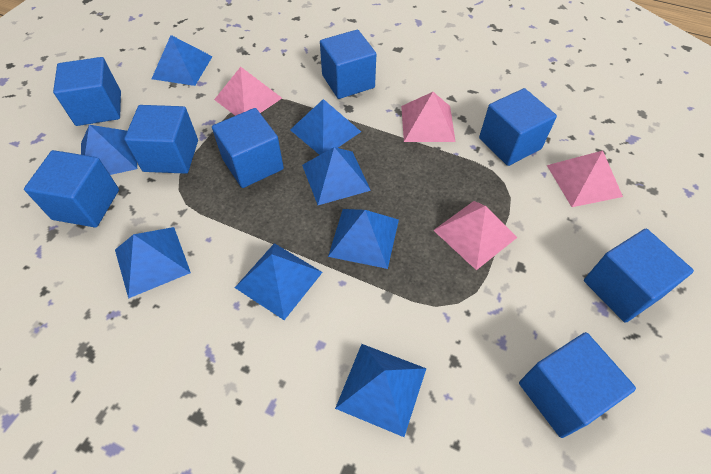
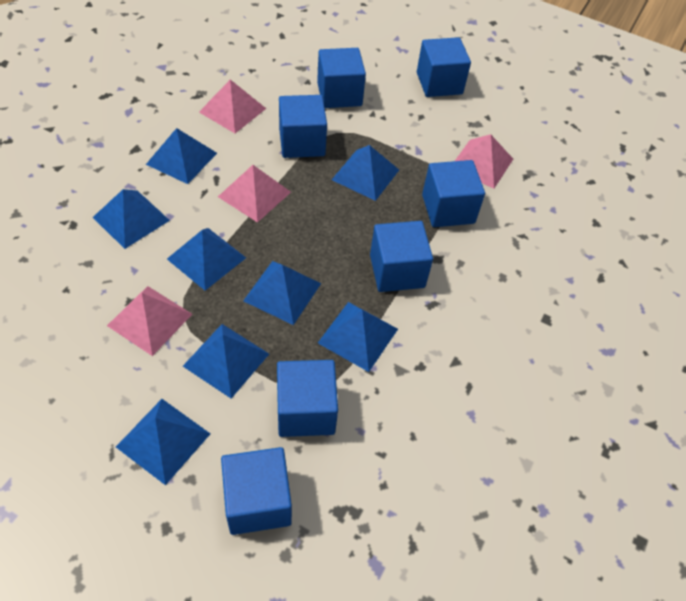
blue cube: 8 -> 7

